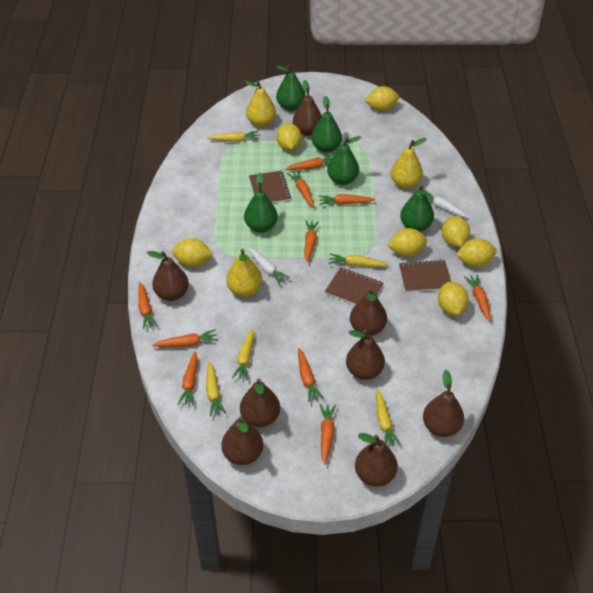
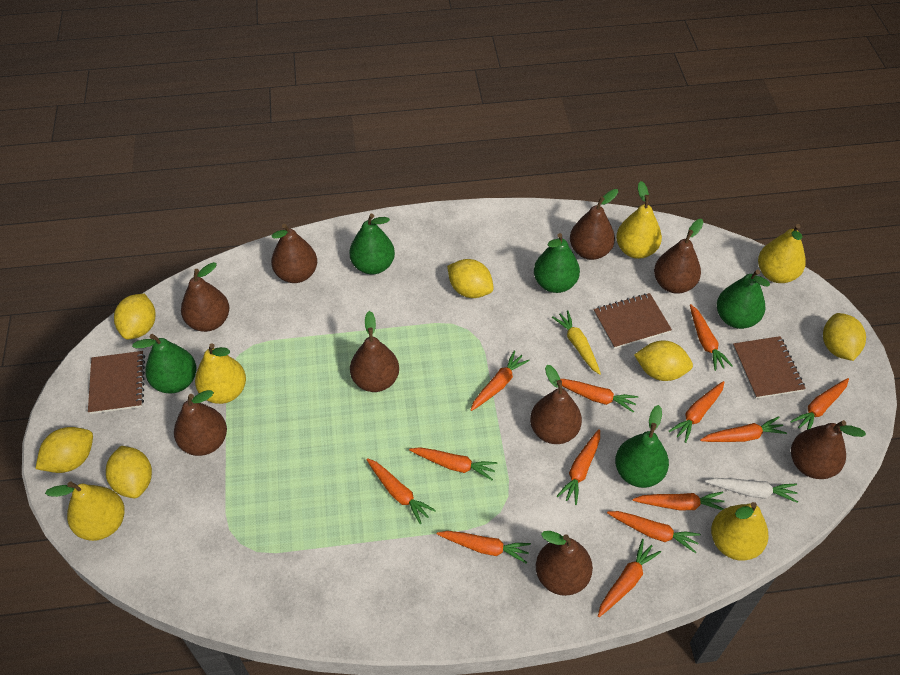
brown pear: 8 -> 9
orange carrot: 10 -> 13
white carrot: 2 -> 1
yellow carrot: 5 -> 1
yellow lemon: 7 -> 6
yellow pear: 3 -> 5

